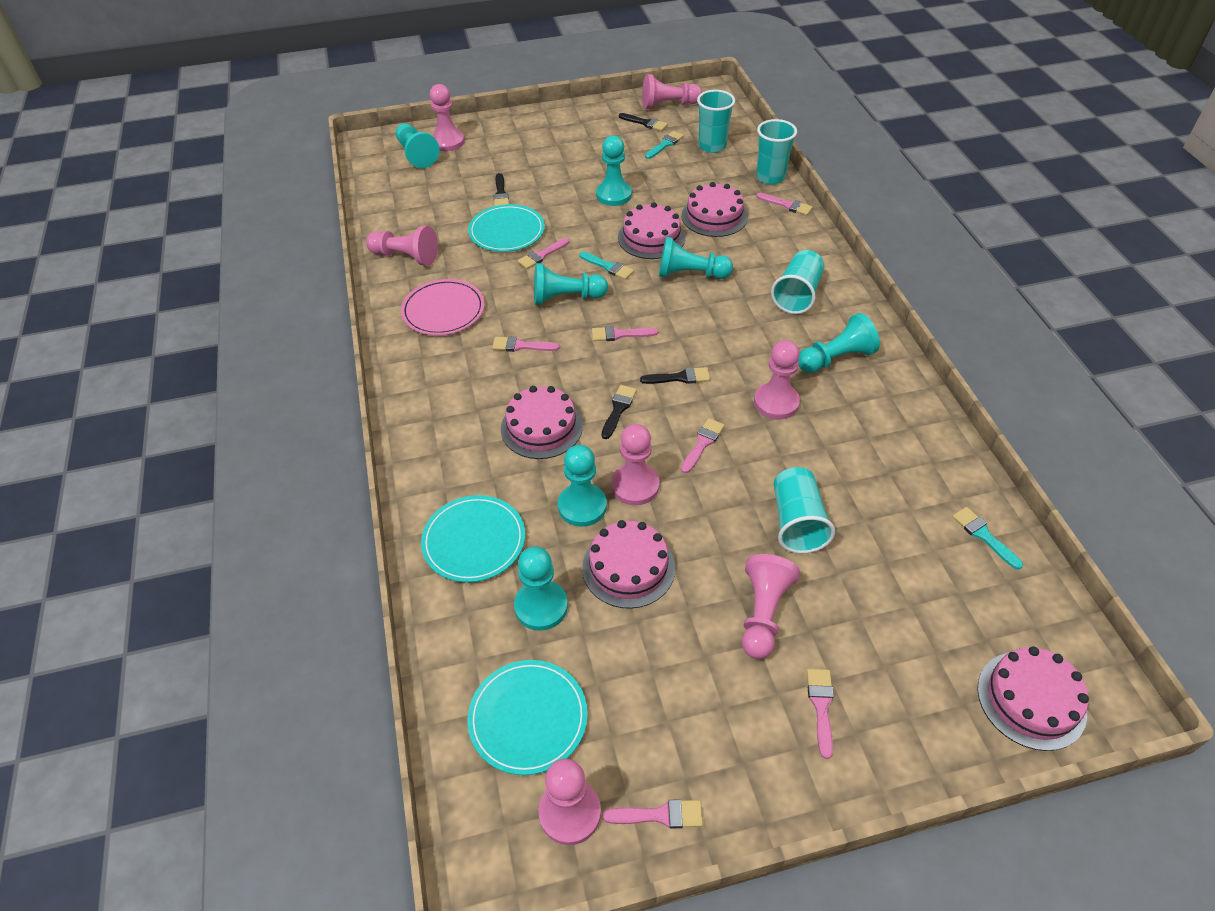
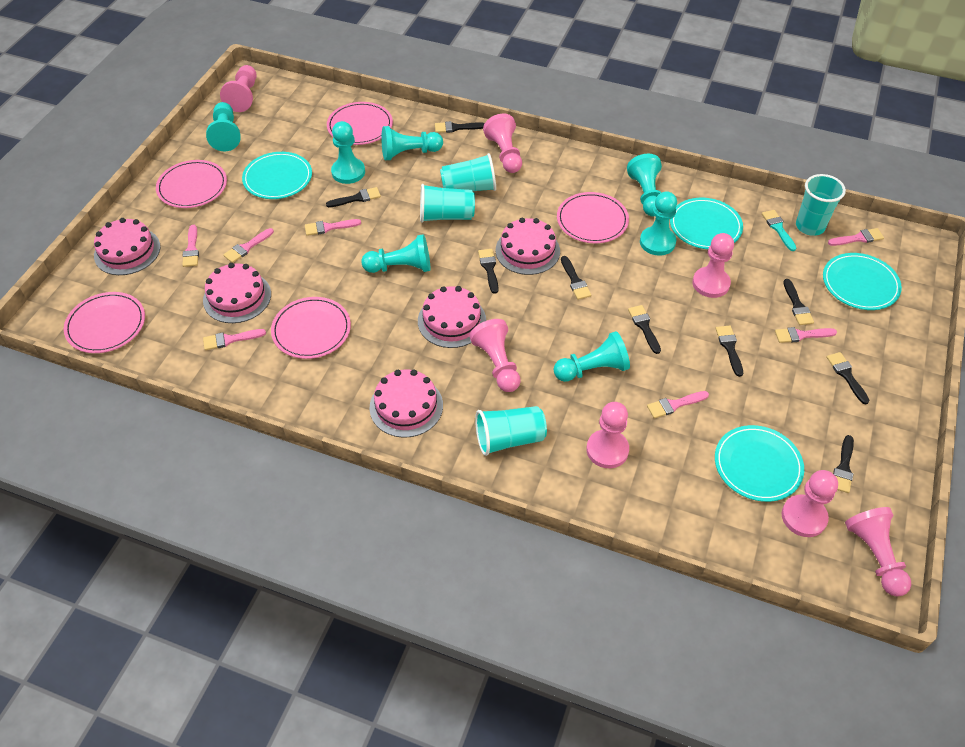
black brush: 4 -> 9
pink plate: 1 -> 5
turquoise brush: 3 -> 1
turquoise plate: 3 -> 4

